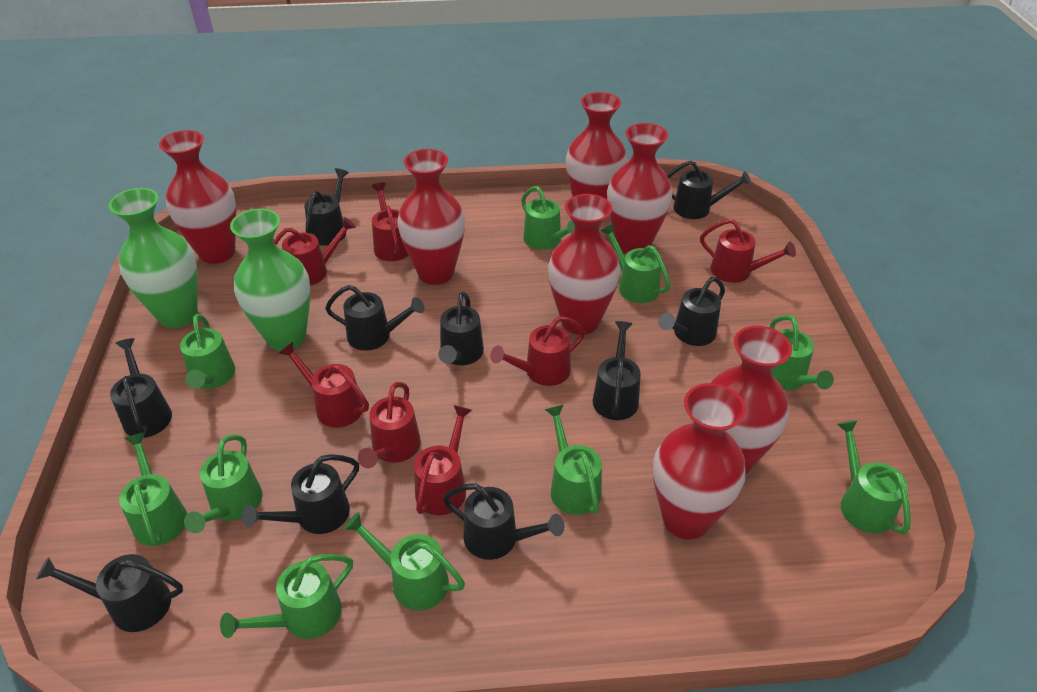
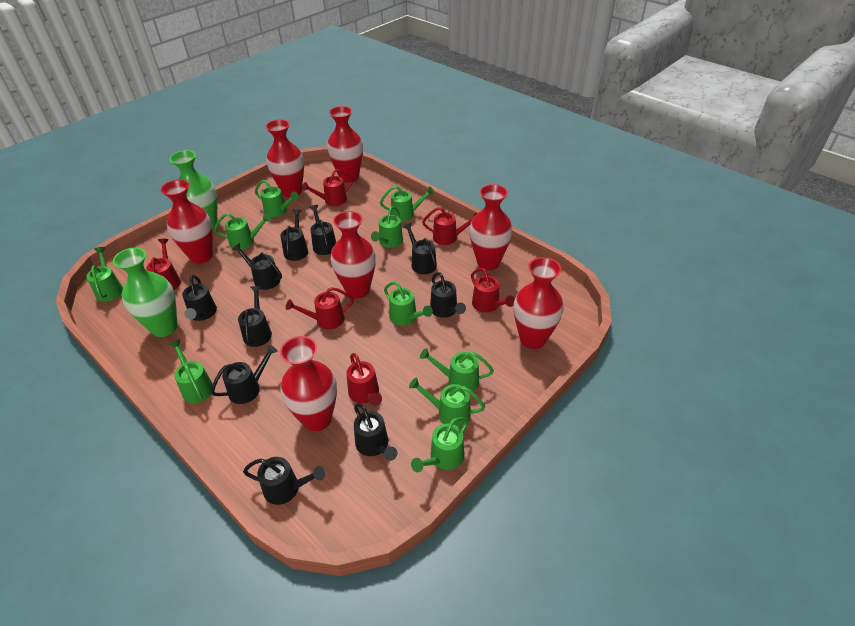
red watering can: 7 -> 6

